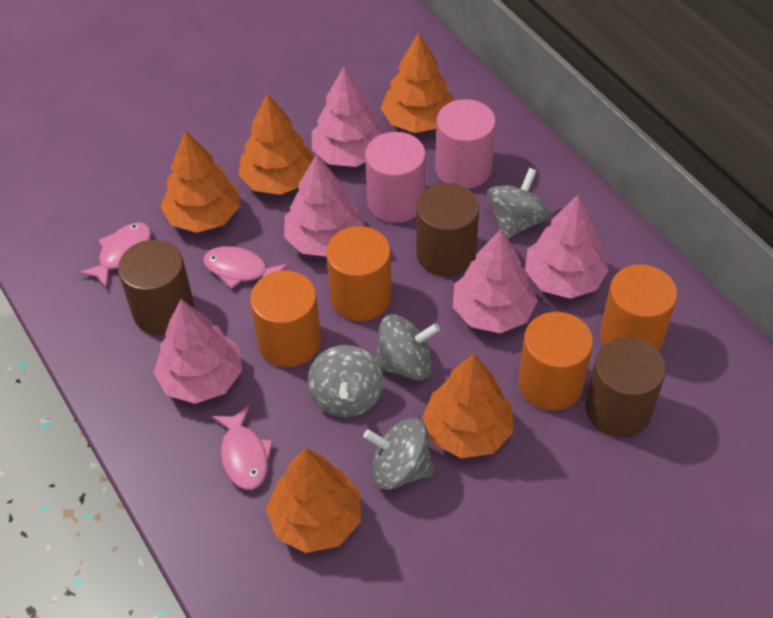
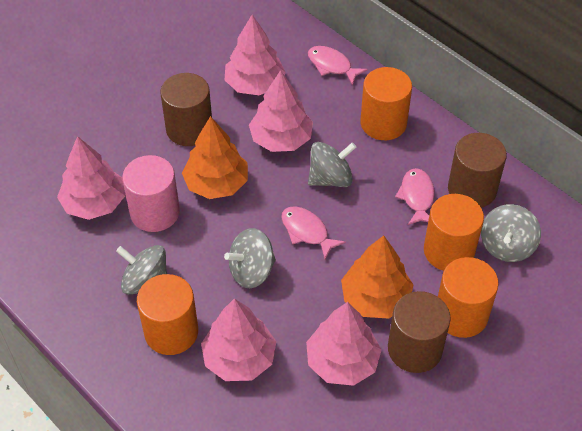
orange tree: 5 -> 2
pink cylinder: 2 -> 1

